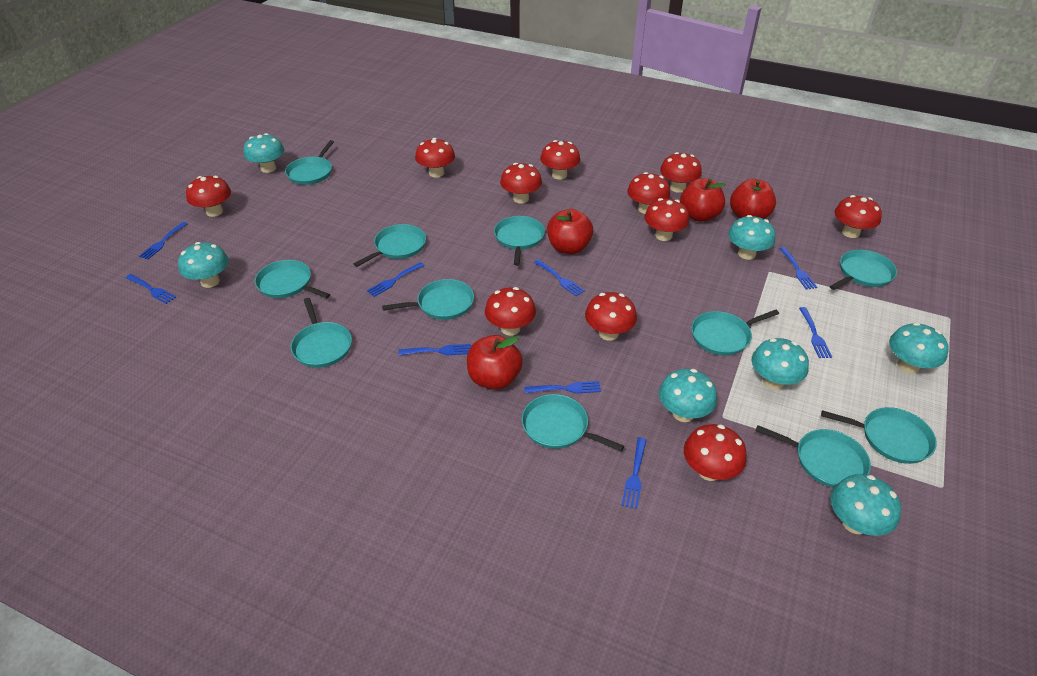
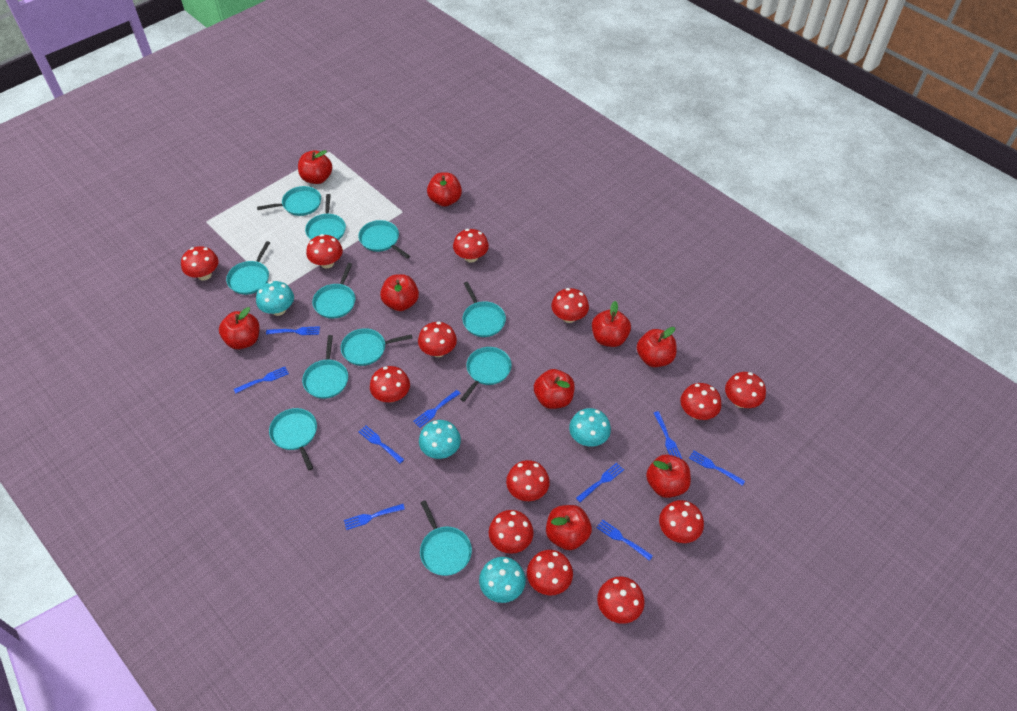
red apple: 4 -> 9
red mushroom: 11 -> 13
turquoise mushroom: 7 -> 4

